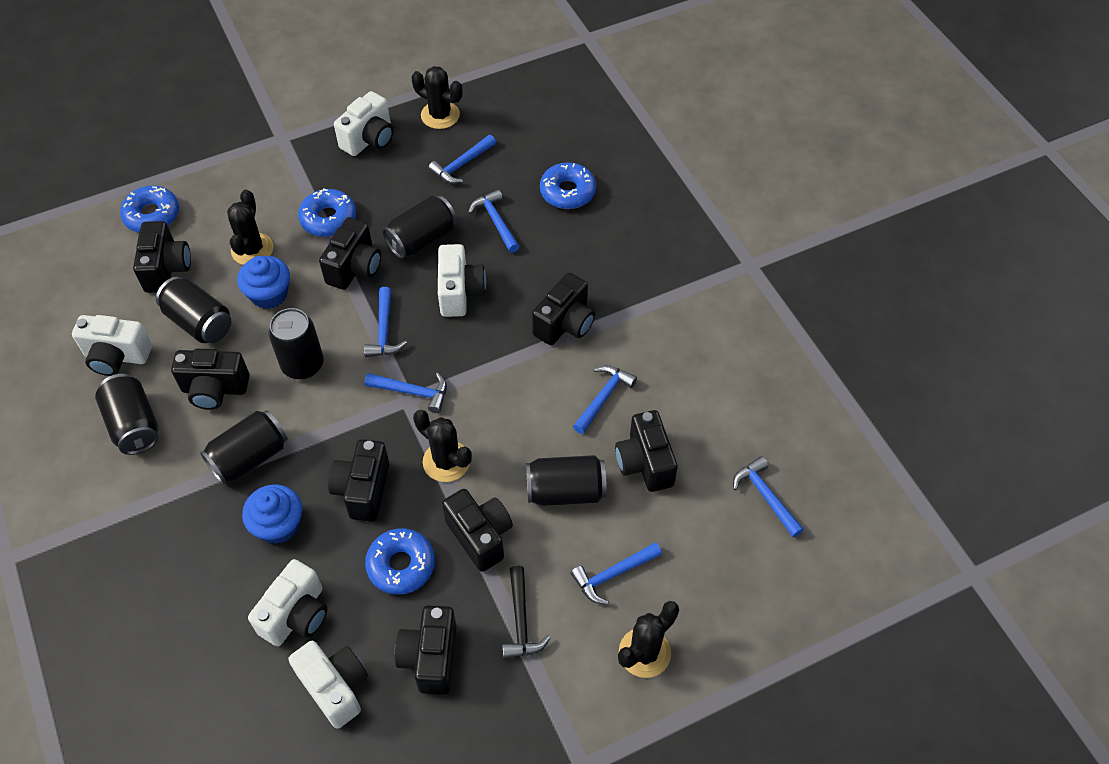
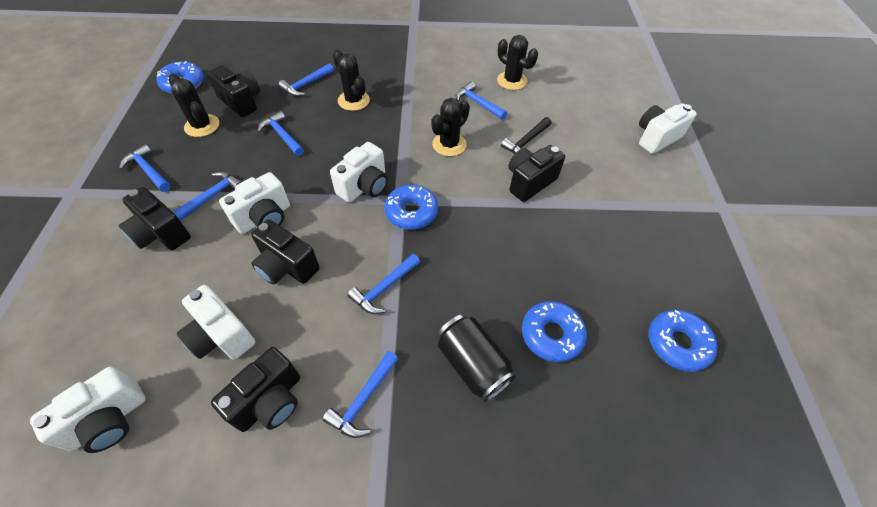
black camera: 8 -> 5
black can: 6 -> 1
blue cupcake: 2 -> 0

